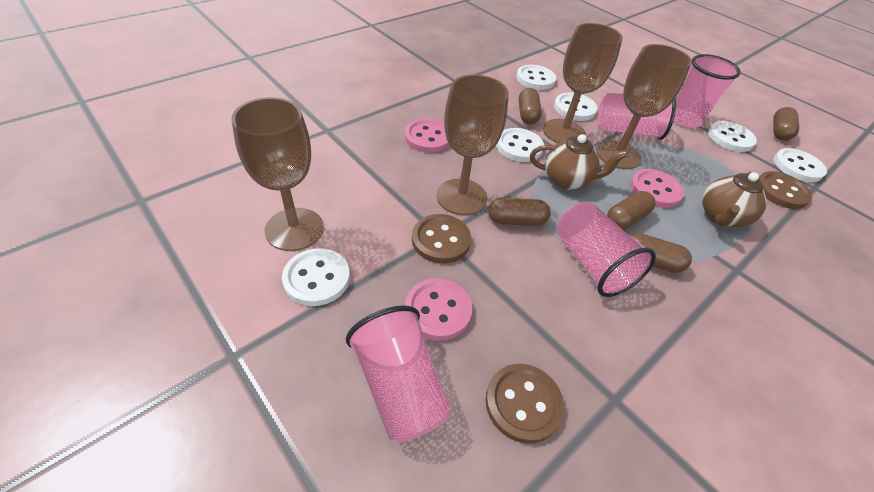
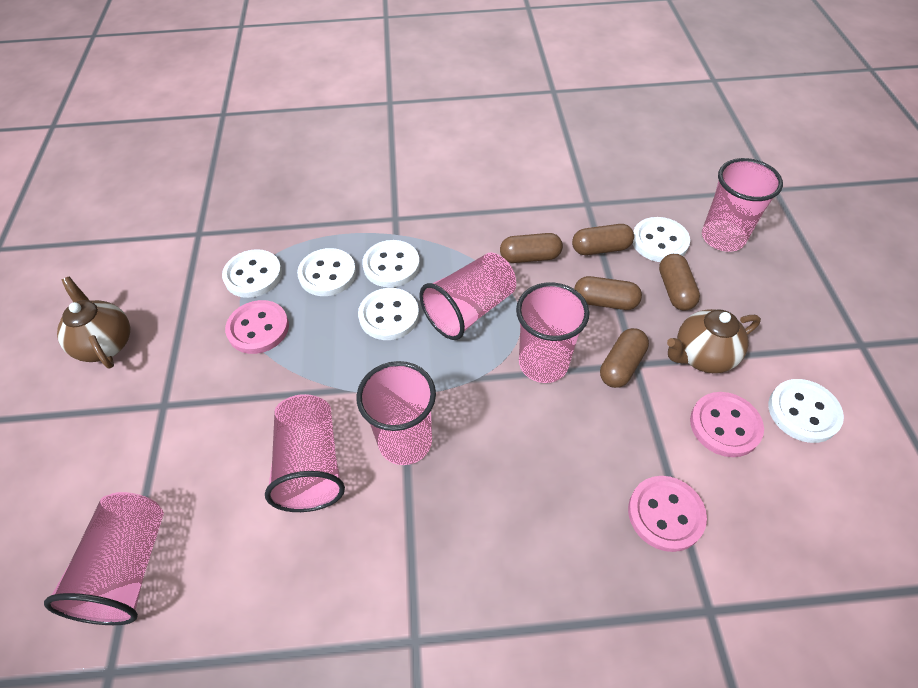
brown button: 3 -> 0
brown goblet: 4 -> 0
pink cup: 4 -> 6

